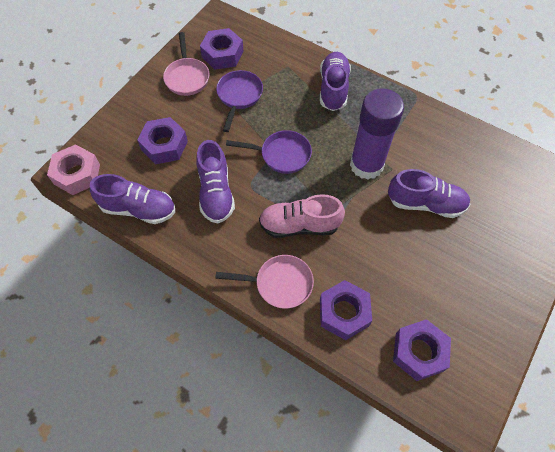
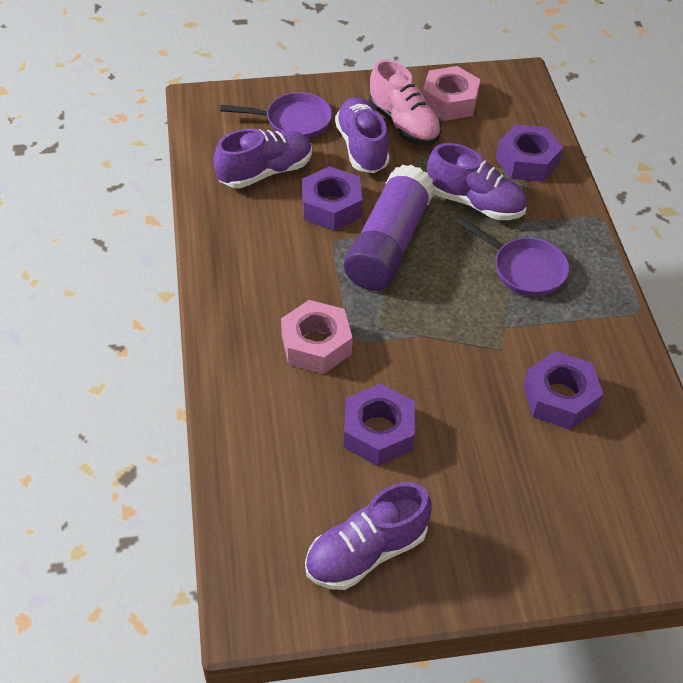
pink nut: 1 -> 2
pink pan: 2 -> 0

